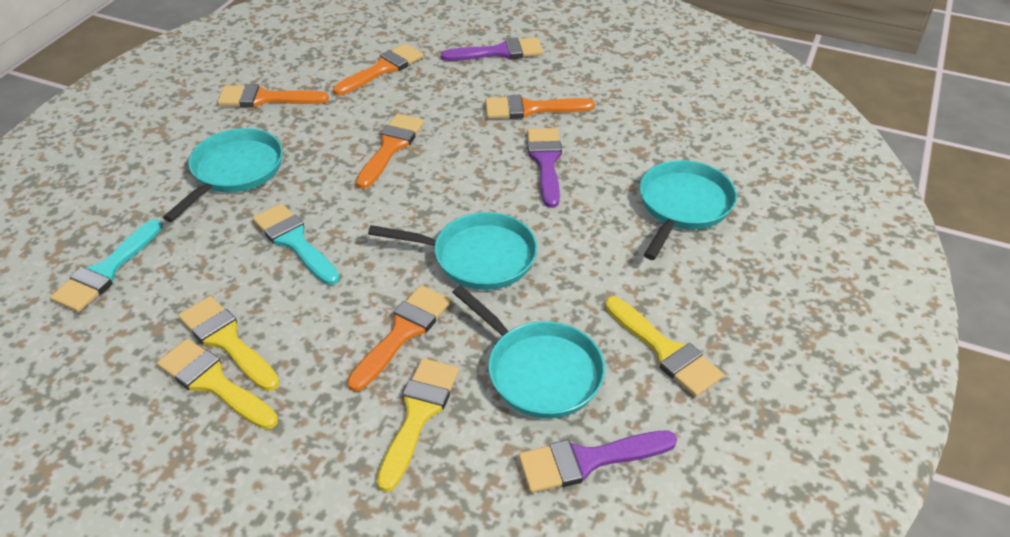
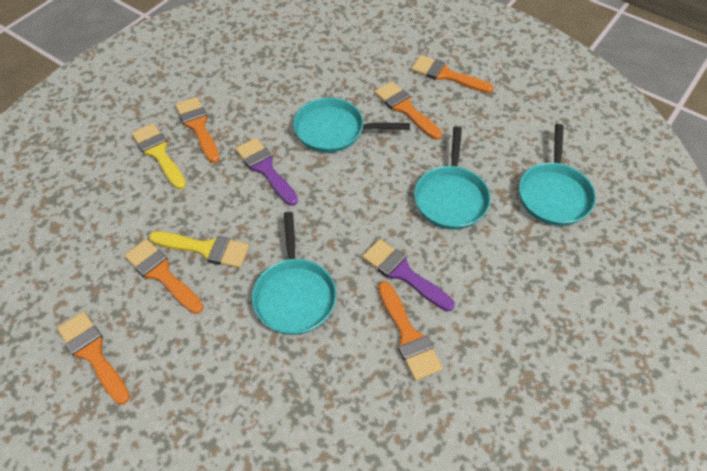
orange brush: 5 -> 6
purple brush: 3 -> 2
turquoise brush: 2 -> 0
yellow brush: 4 -> 2

